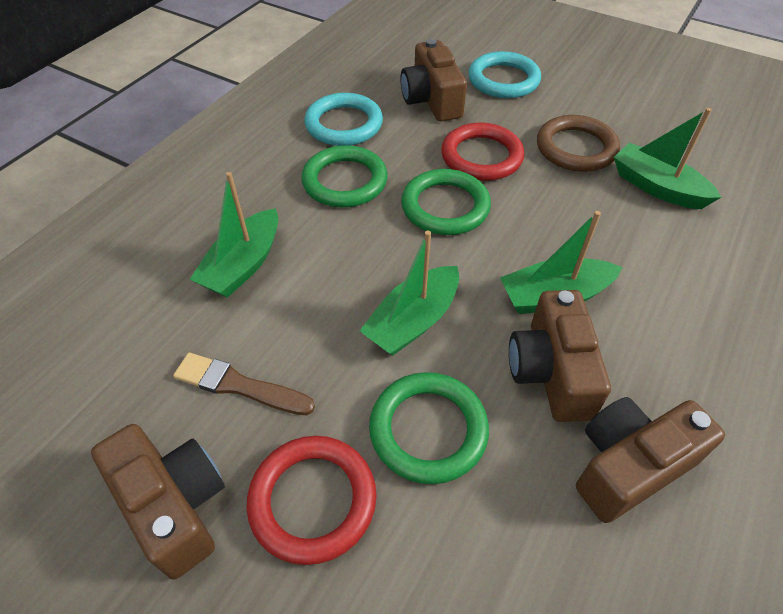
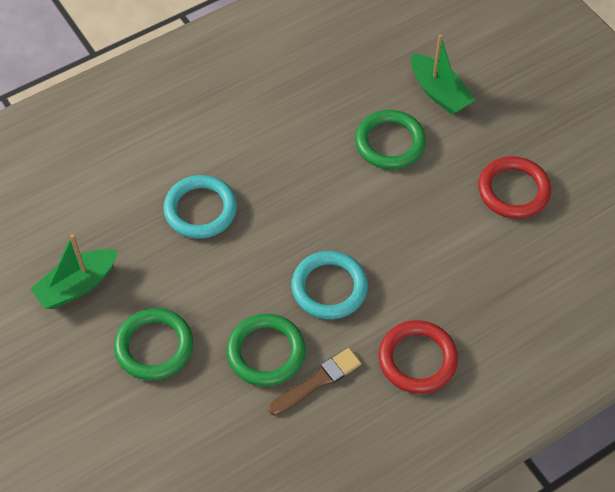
brown camera: 4 -> 0
brown ring: 1 -> 0
green boat: 4 -> 2

